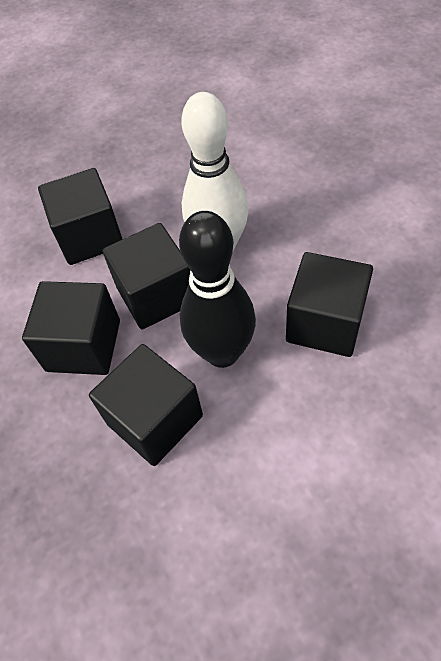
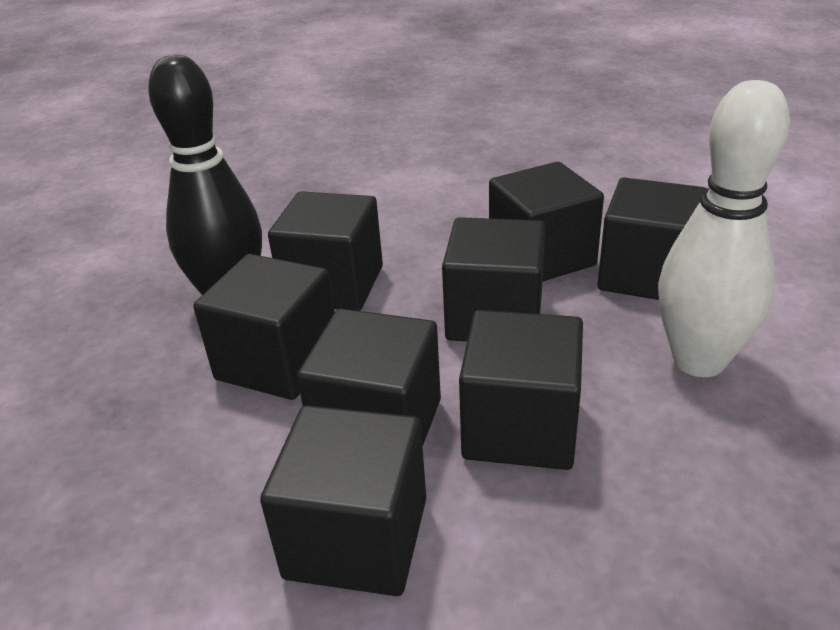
black cube: 5 -> 8

